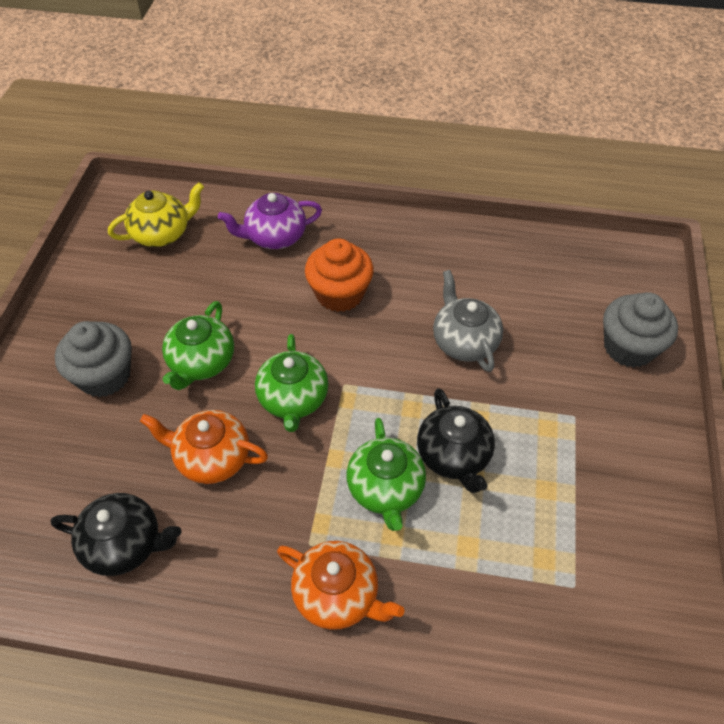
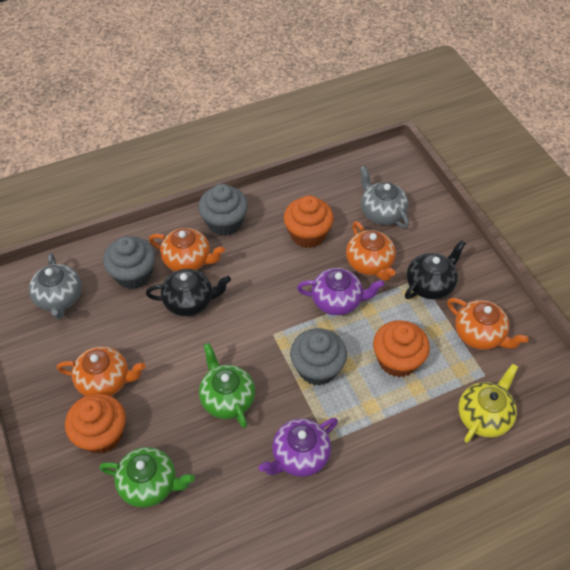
green teapot: 3 -> 2
grey cupcake: 2 -> 3
grey teapot: 1 -> 2
orange cupcake: 1 -> 3
orange teapot: 2 -> 4
purple teapot: 1 -> 2

